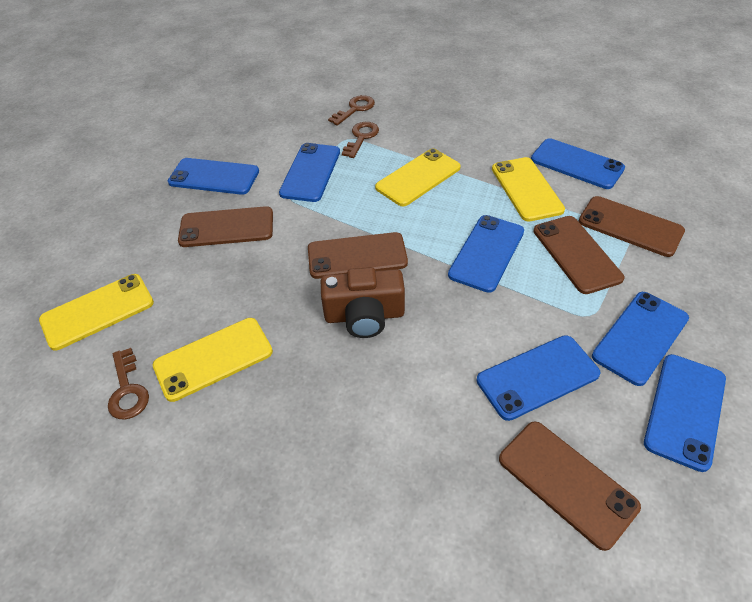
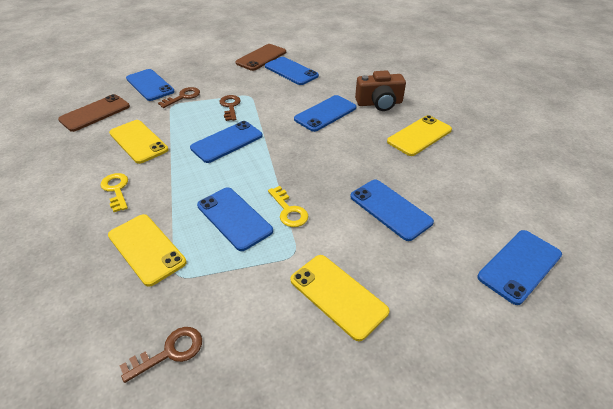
brown phone: 5 -> 2
yellow key: 0 -> 2

